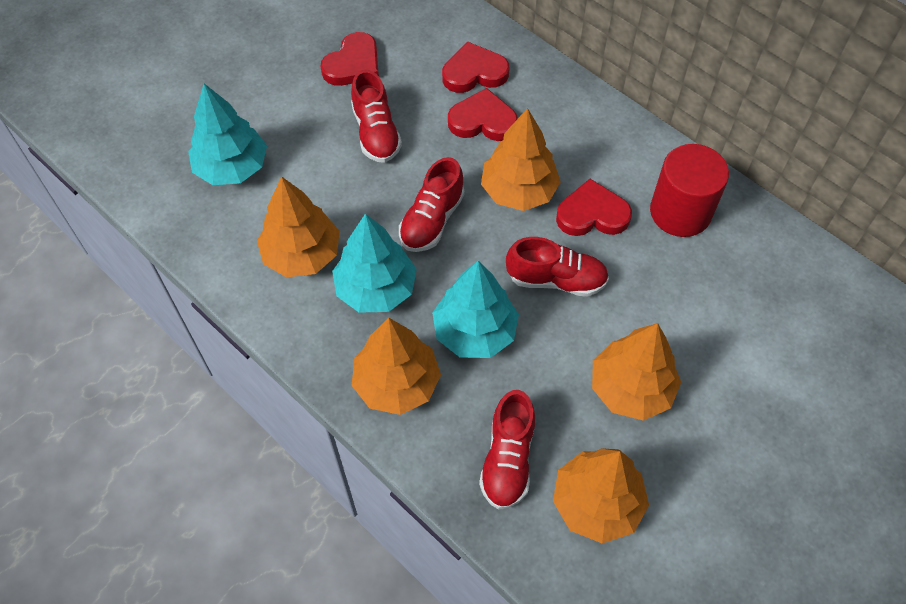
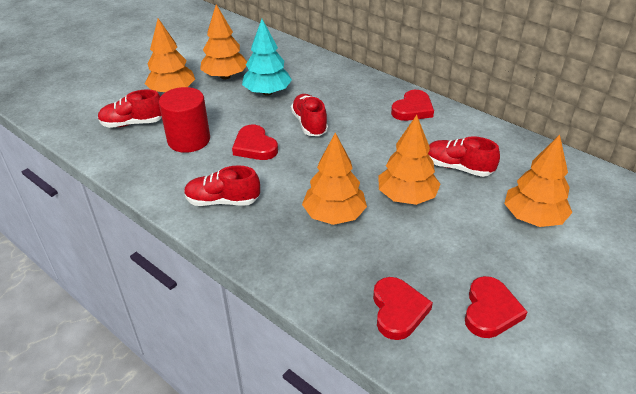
turquoise tree: 3 -> 1

